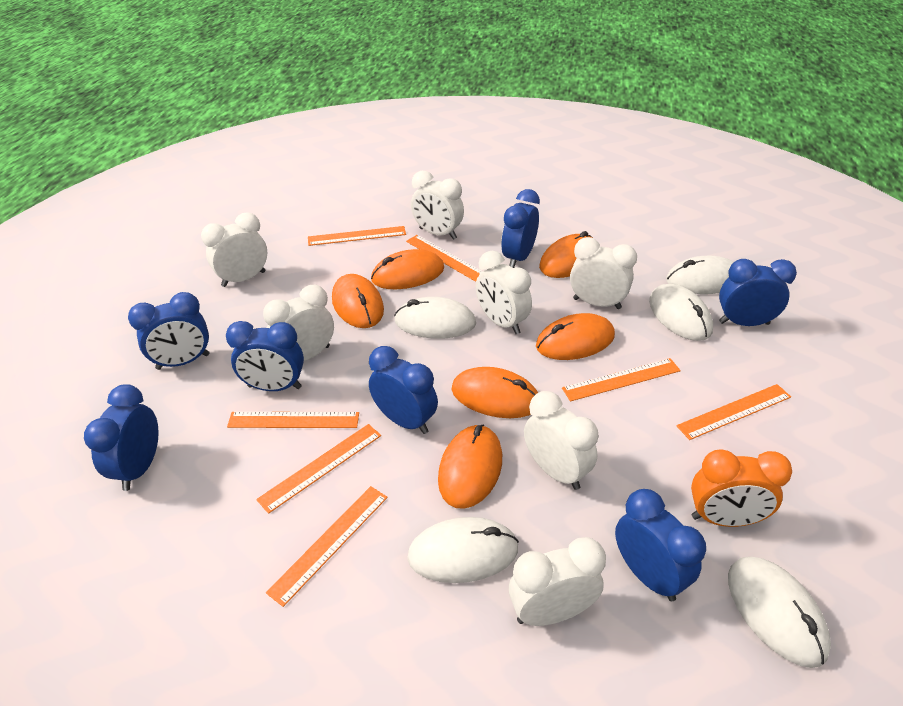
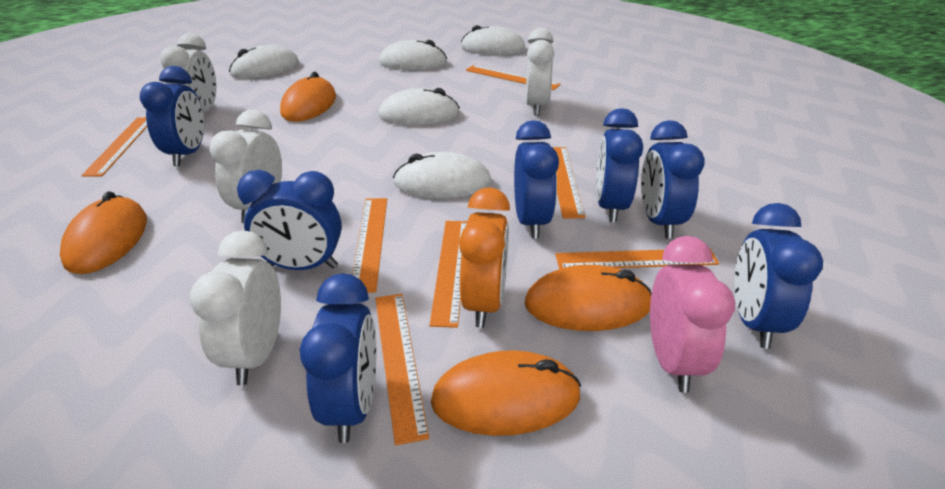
orange mouse: 6 -> 4
pink clock: 0 -> 1
white clock: 7 -> 4

